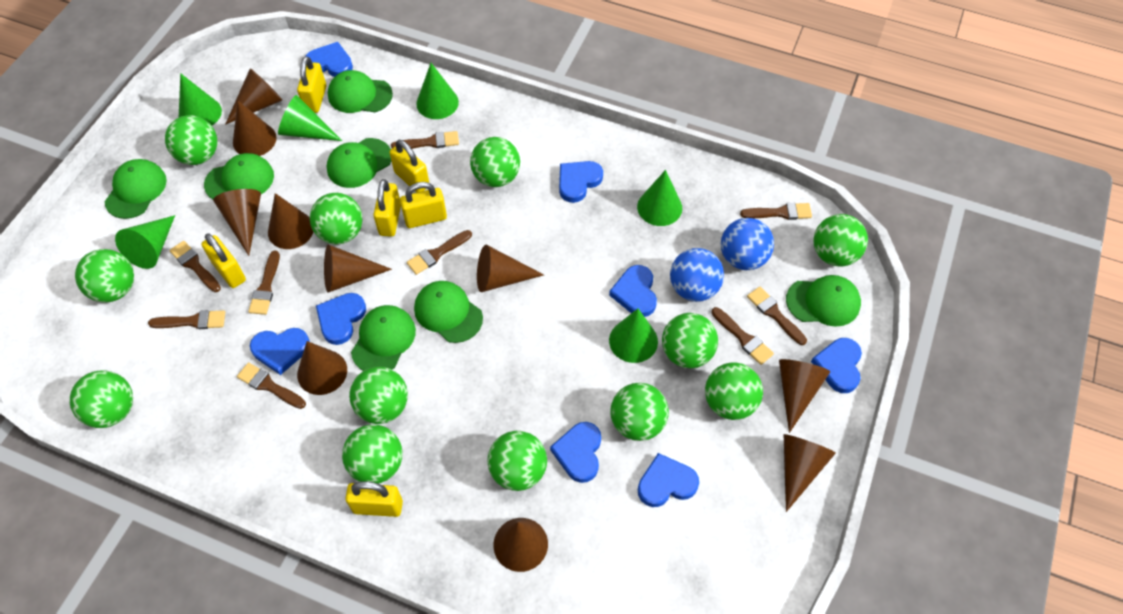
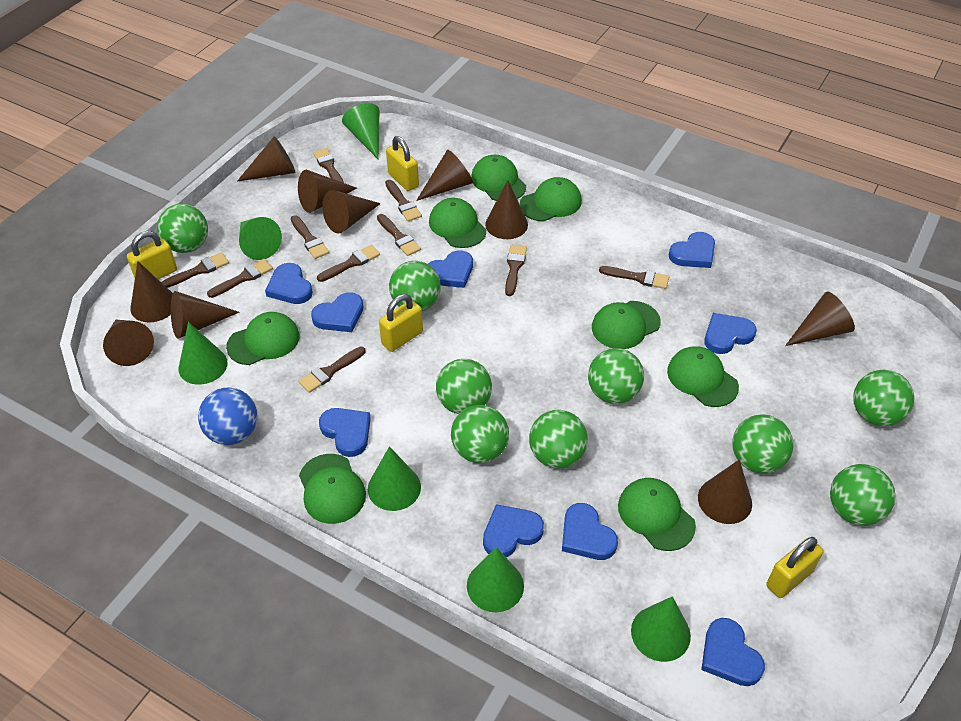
blue ball: 2 -> 1
blue heart: 8 -> 9
brown brush: 9 -> 10
green ball: 12 -> 9
green cap: 7 -> 8
yellow padlock: 6 -> 4

